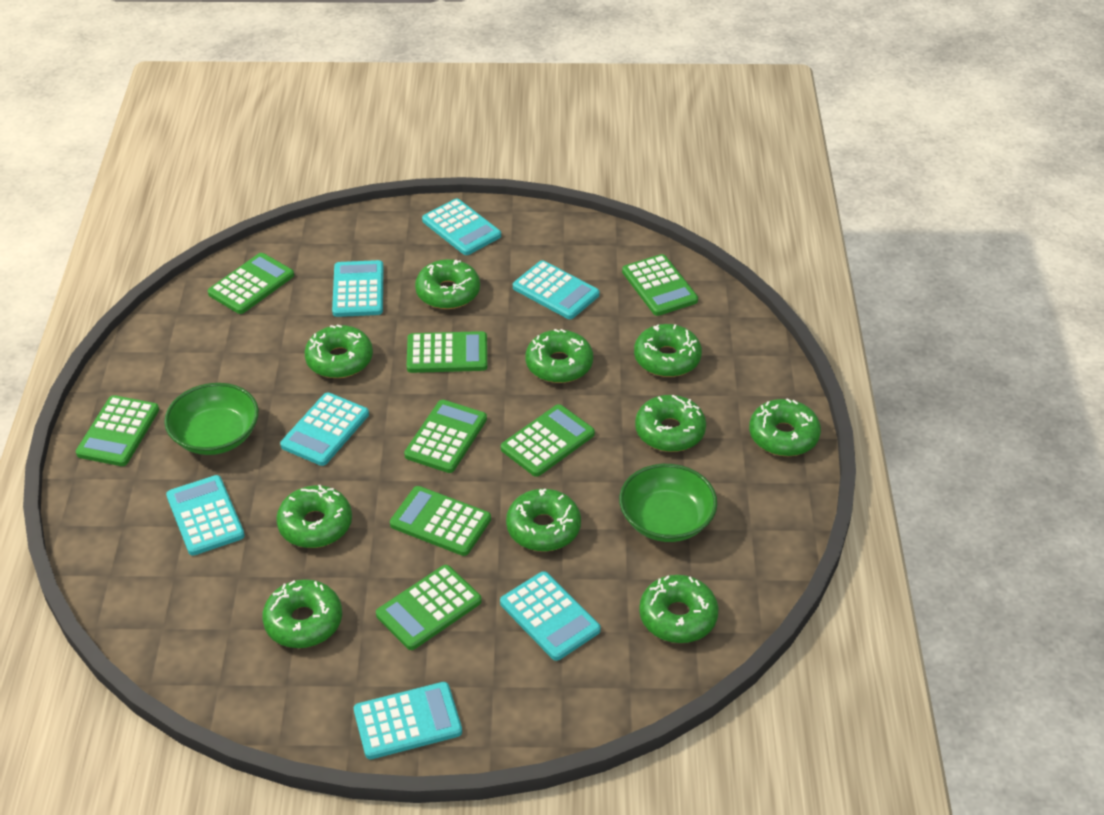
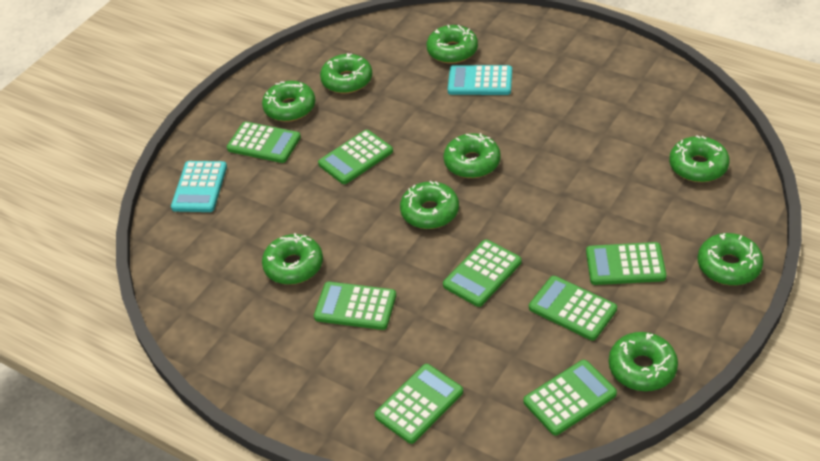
green bowl: 2 -> 0
green donut: 10 -> 9
turquoise calculator: 7 -> 2

